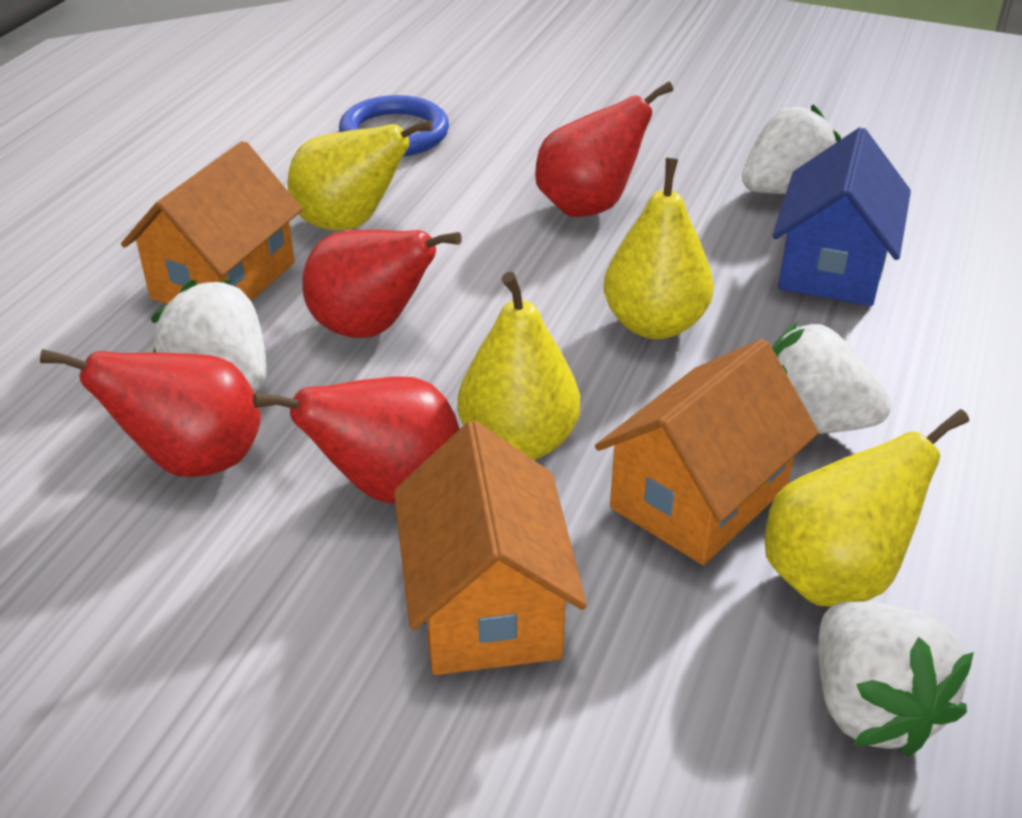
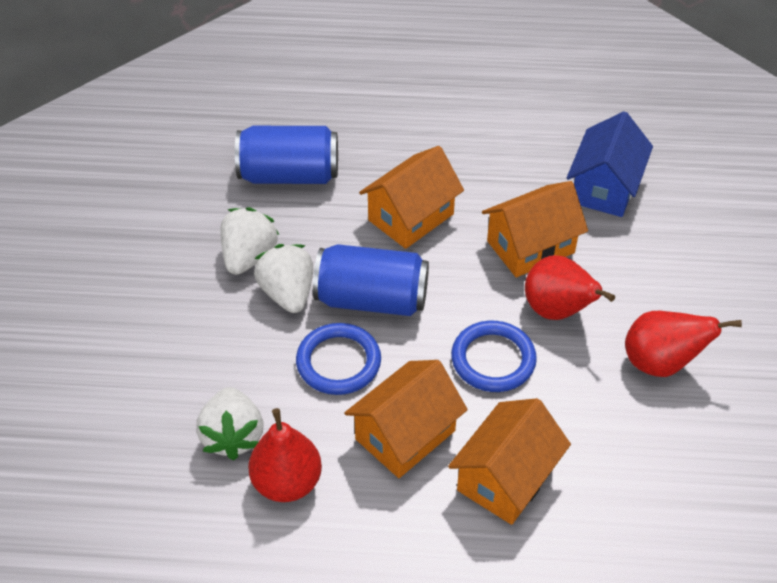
blue can: 0 -> 2
blue ring: 1 -> 2
orange house: 3 -> 4
red pear: 4 -> 3
white strawberry: 4 -> 3
yellow pear: 4 -> 0

